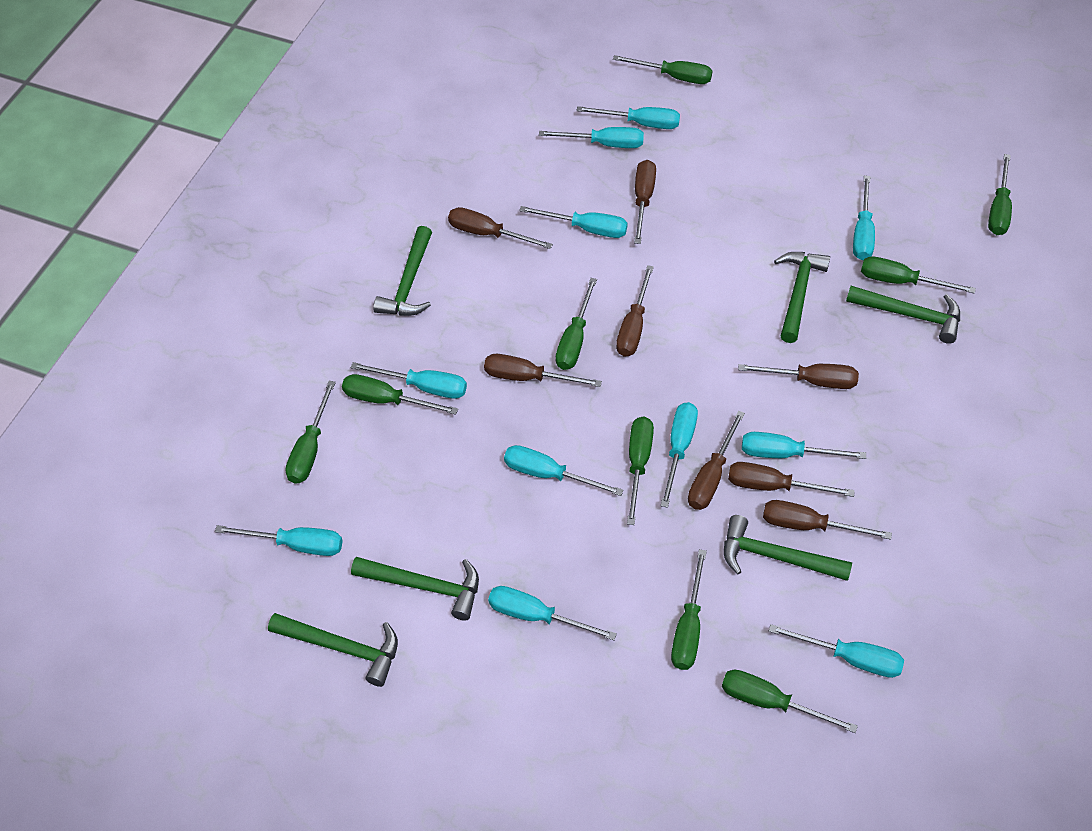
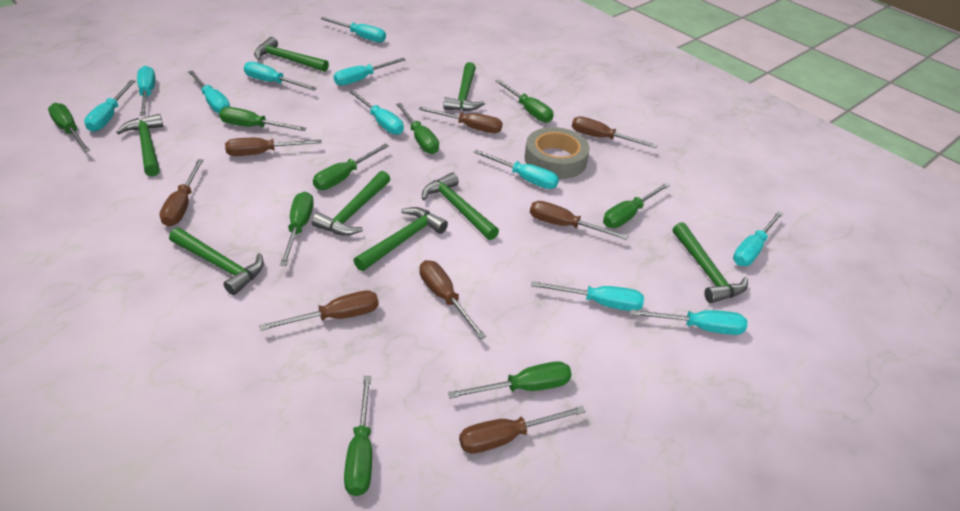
green hammer: 6 -> 8
grey tape: 0 -> 1

